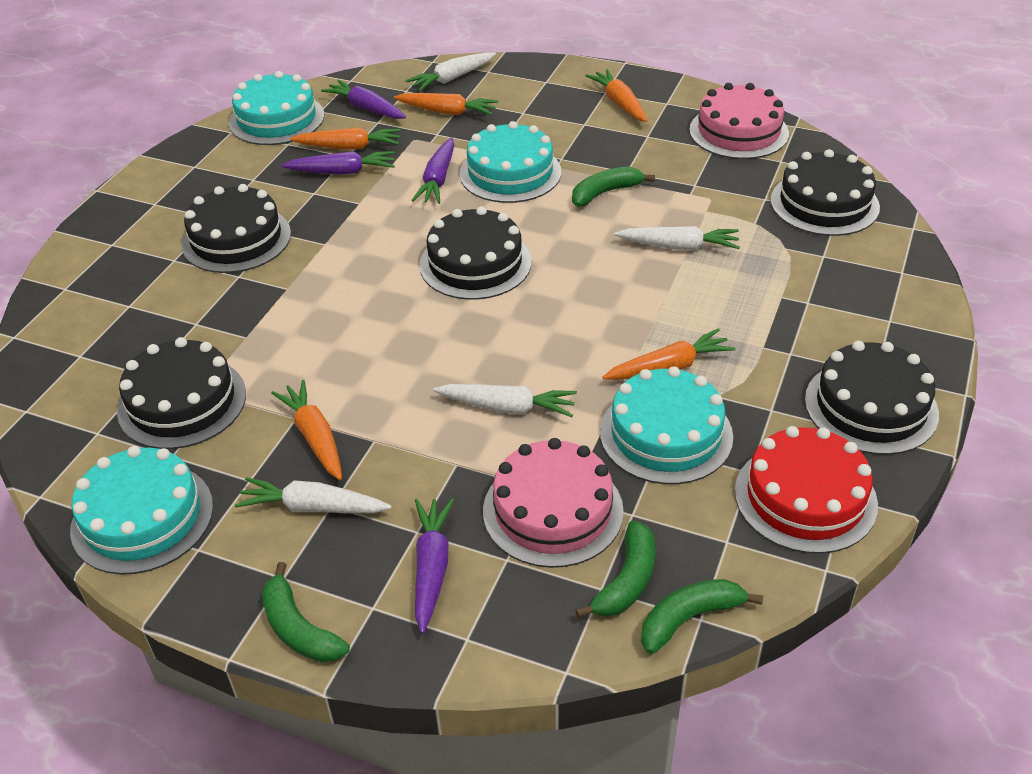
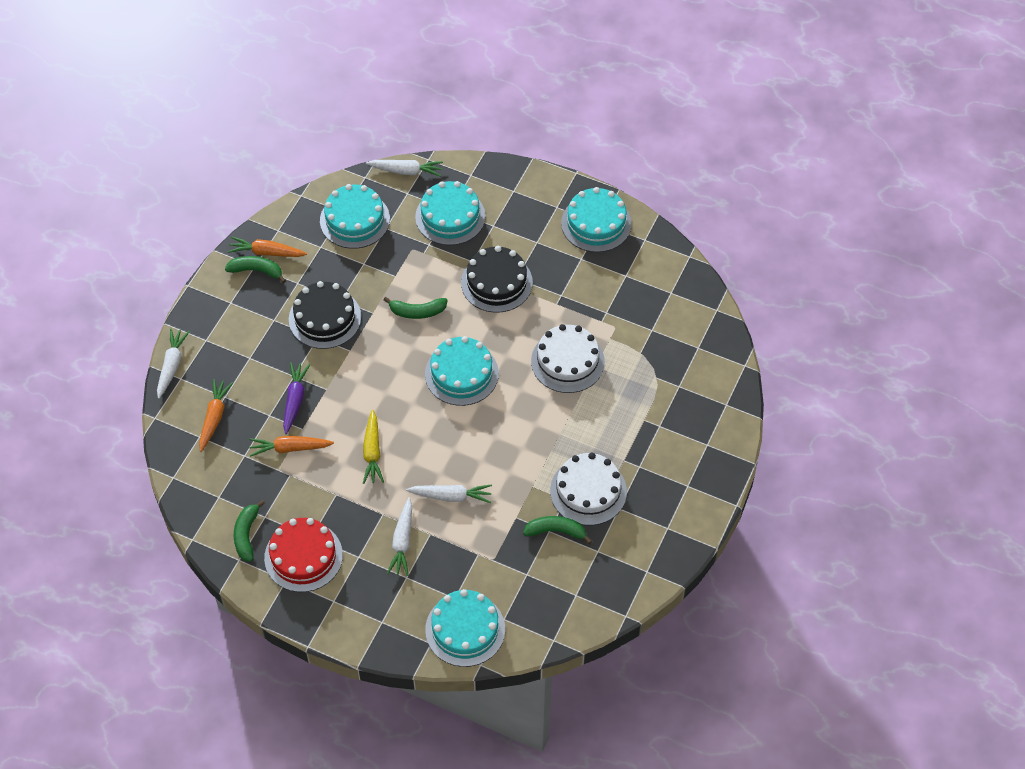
black cake: 5 -> 2
orange carrot: 5 -> 3
pink cake: 2 -> 0
purple carrot: 4 -> 1
turquoise cake: 4 -> 5
white cake: 0 -> 2
yellow carrot: 0 -> 1

